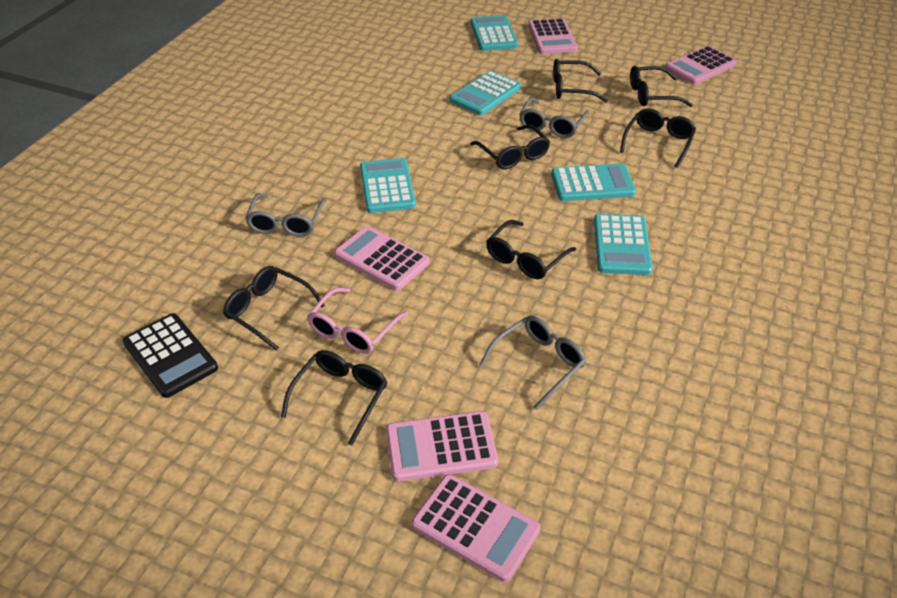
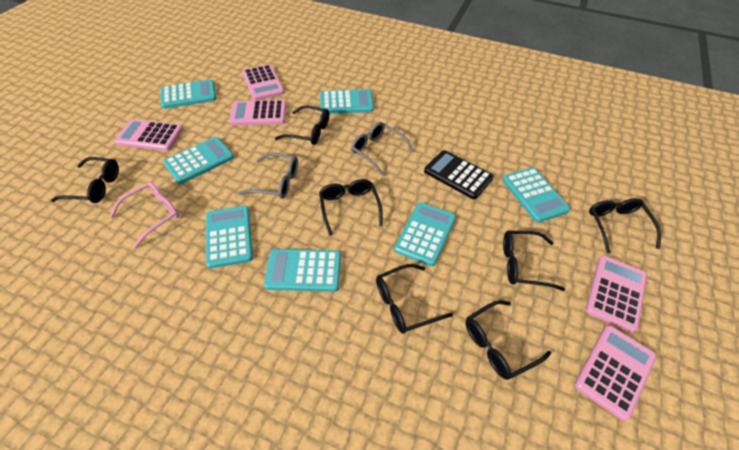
grey glasses: 3 -> 2
turquoise calculator: 5 -> 7

